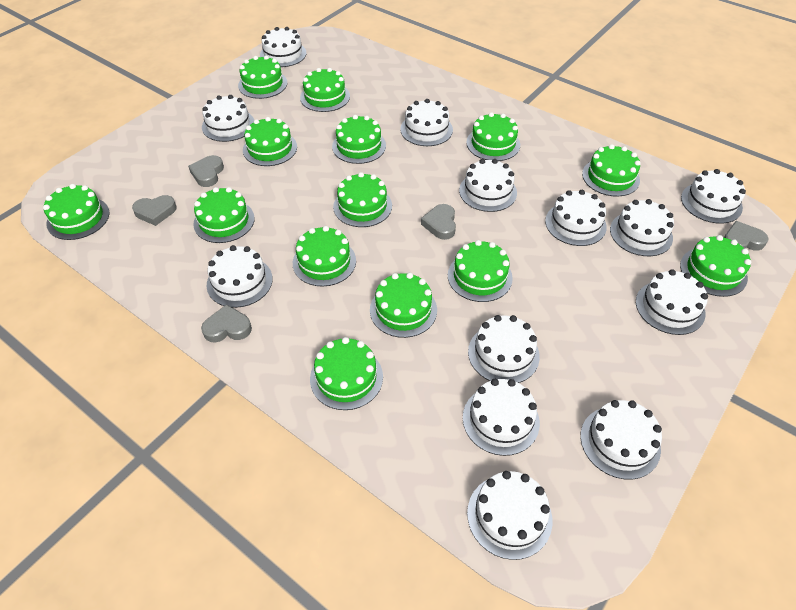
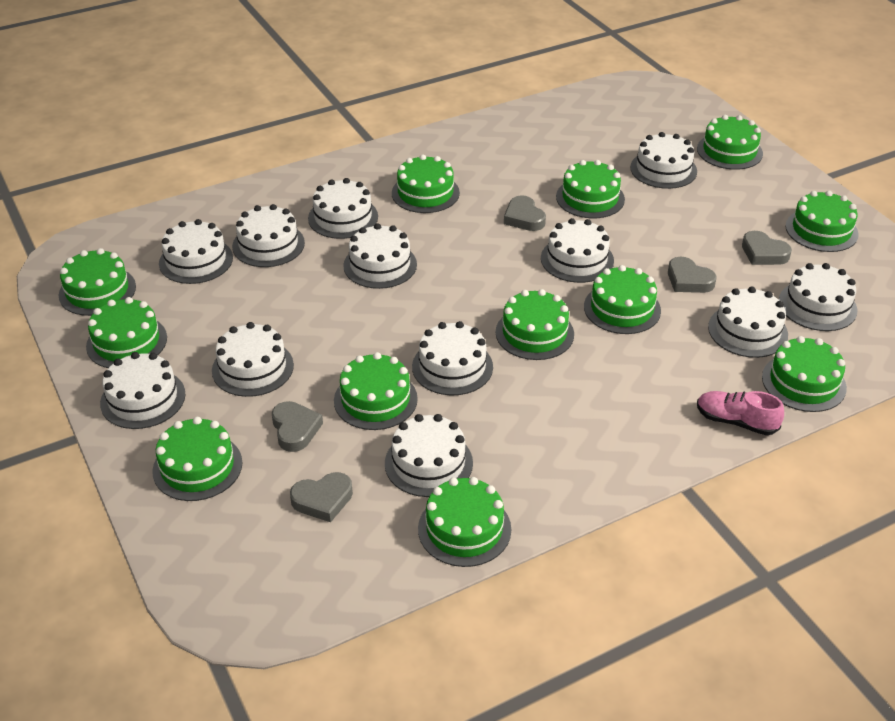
green cake: 14 -> 12
pink shoe: 0 -> 1
white cake: 13 -> 12

